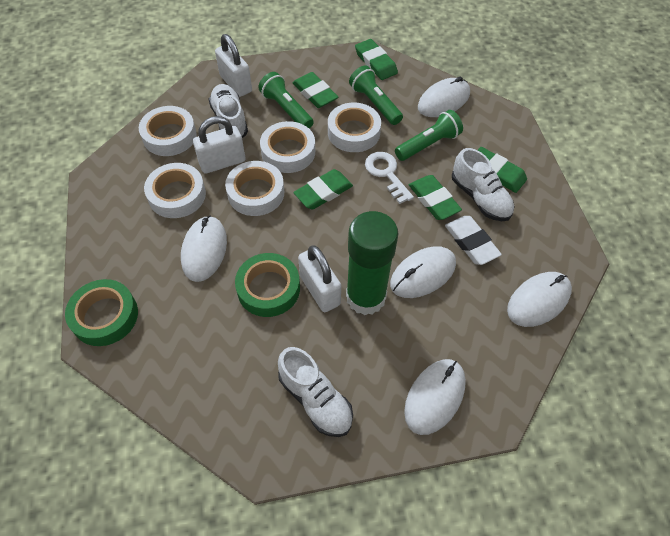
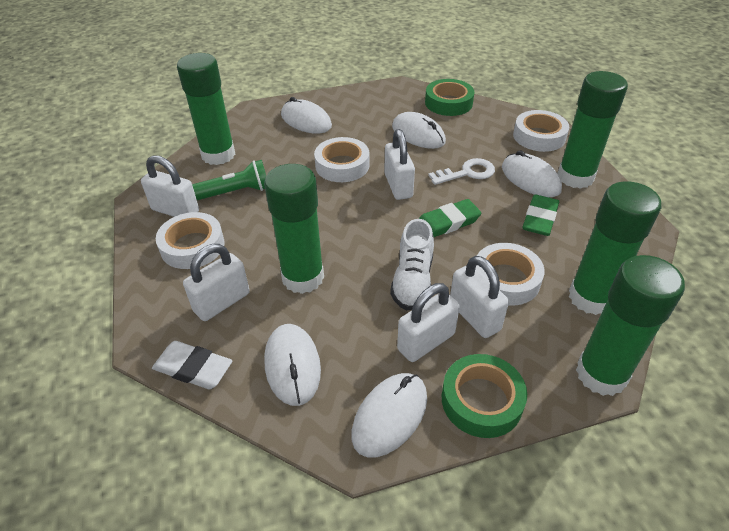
green eraser: 5 -> 2
green flashlight: 3 -> 1
green glue stick: 1 -> 5
white padlock: 3 -> 5
white shoe: 3 -> 1
white tape: 5 -> 4

